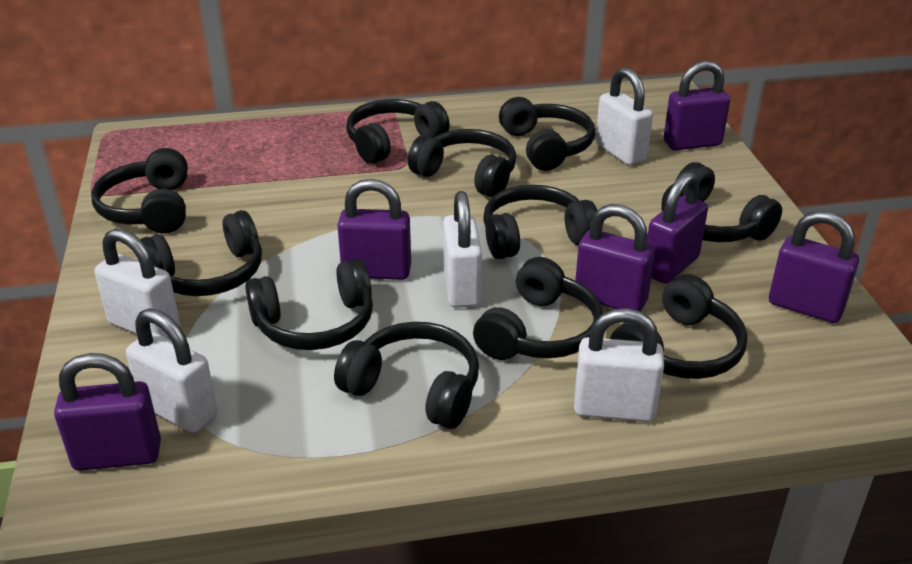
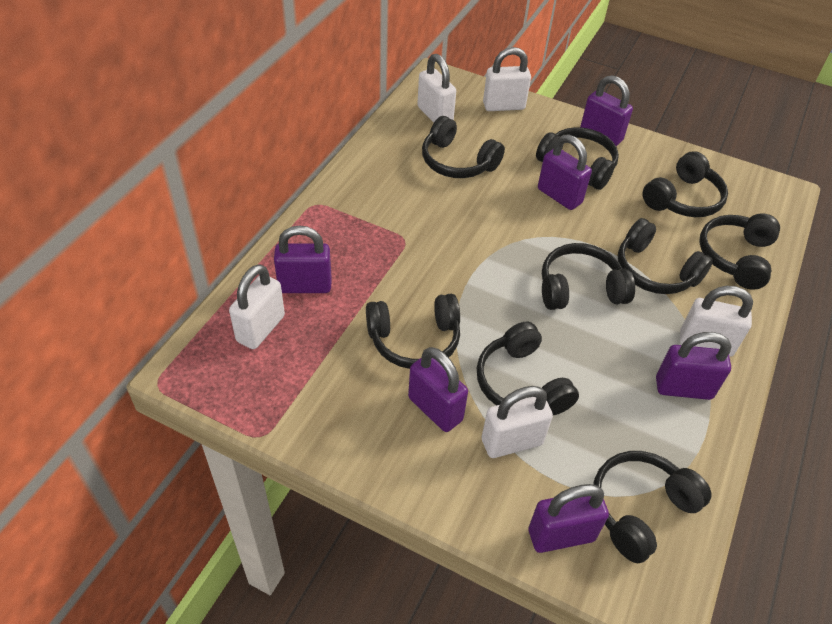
black headphones: 11 -> 9

